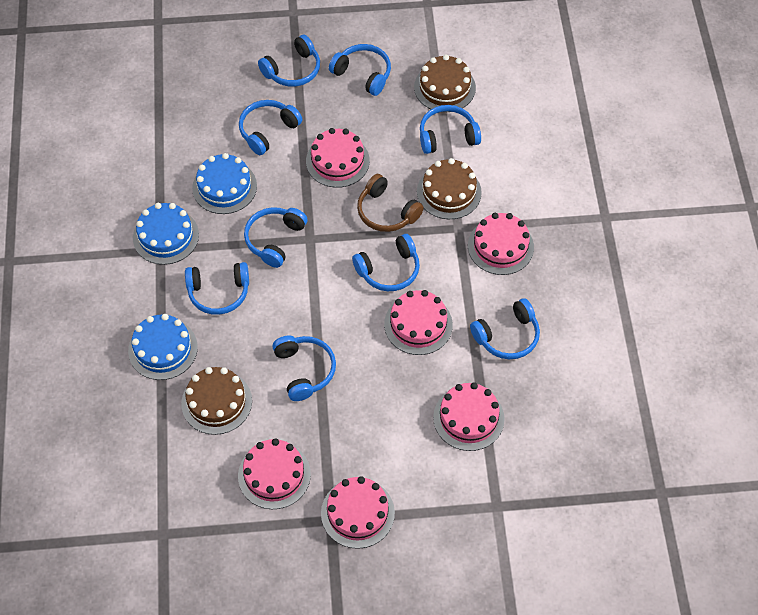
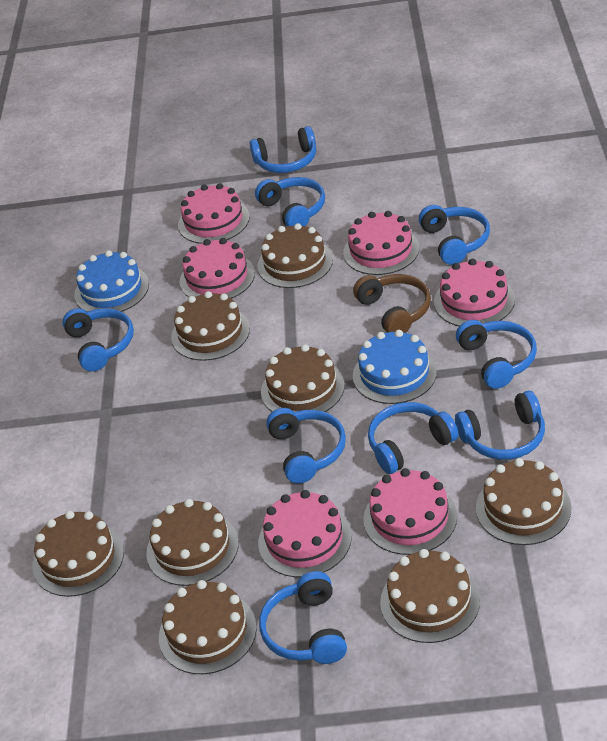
blue cake: 3 -> 2
brown cake: 3 -> 8

